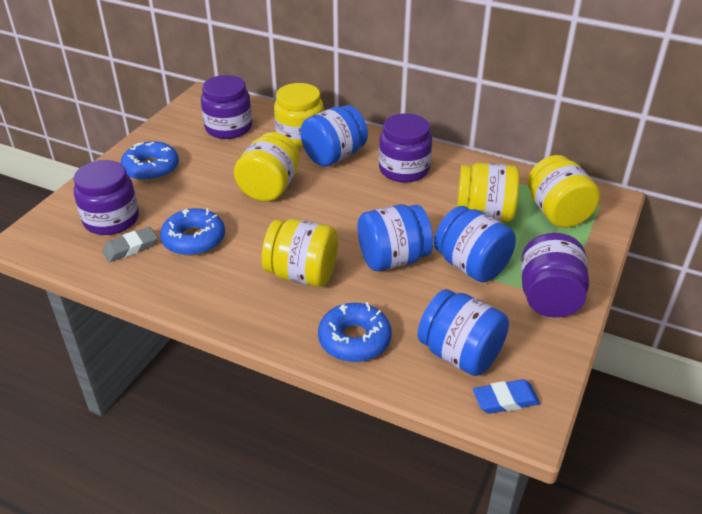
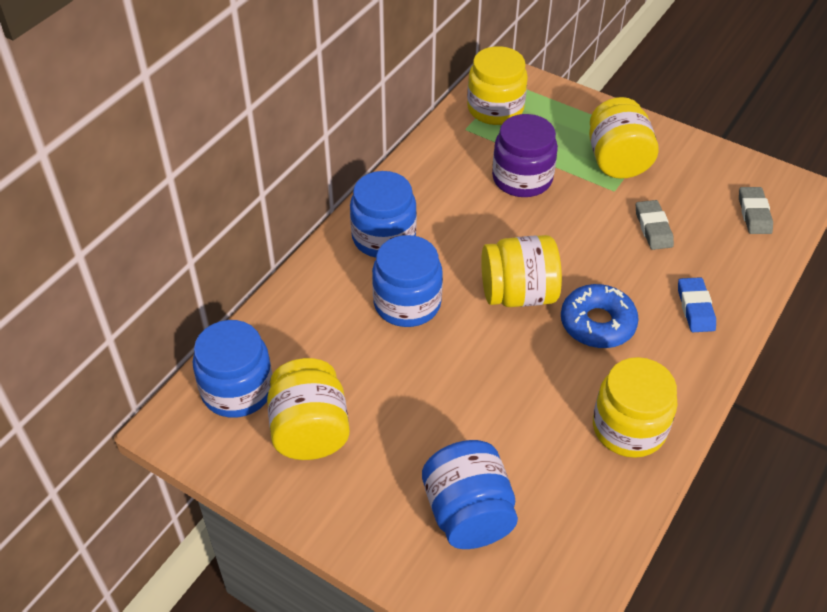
blue donut: 3 -> 1
grey eraser: 1 -> 2
purple jar: 4 -> 1

